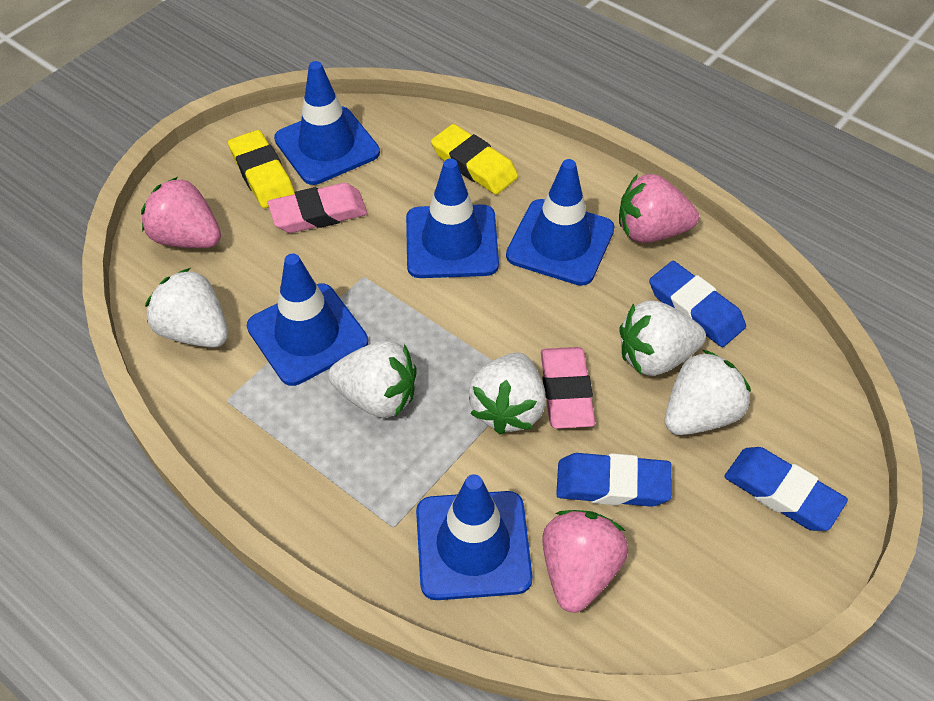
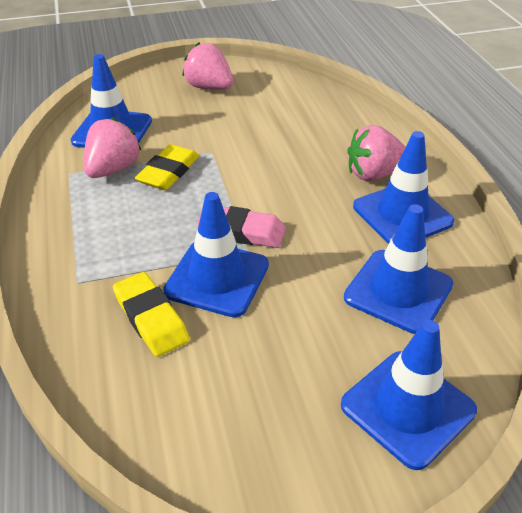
blue eraser: 3 -> 0
pink eraser: 2 -> 1
white strawberry: 5 -> 0

